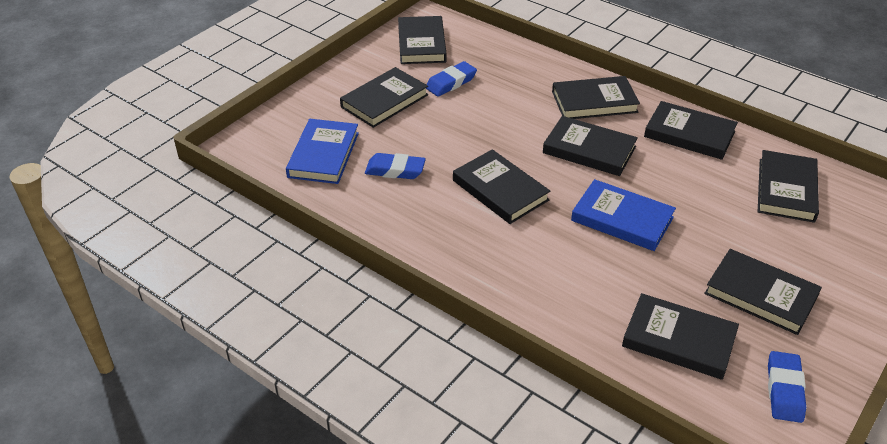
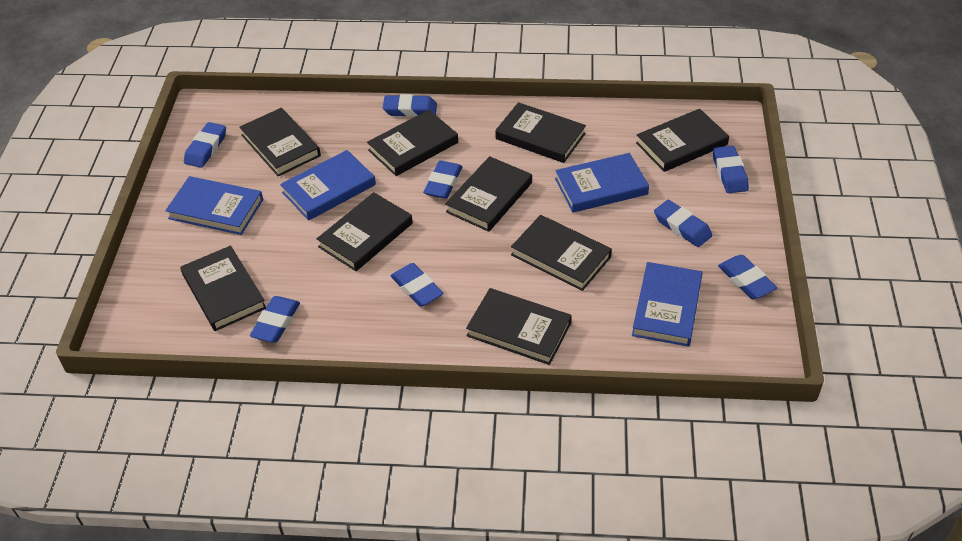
blue book: 2 -> 4
blue eraser: 3 -> 8

